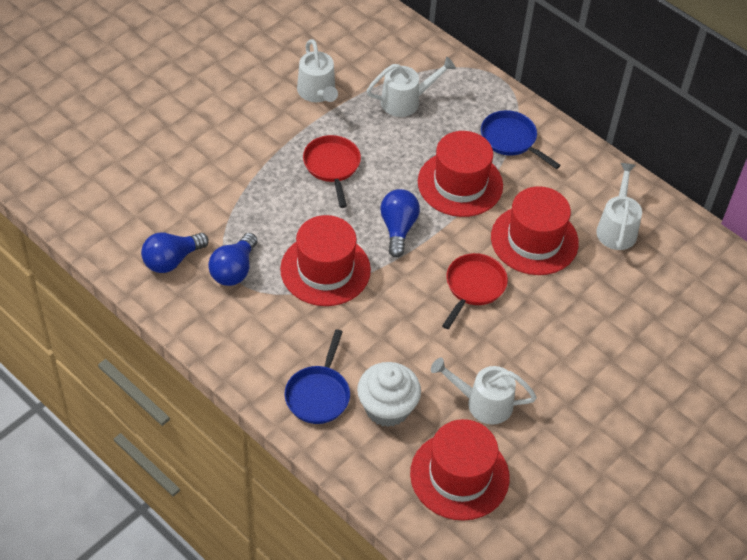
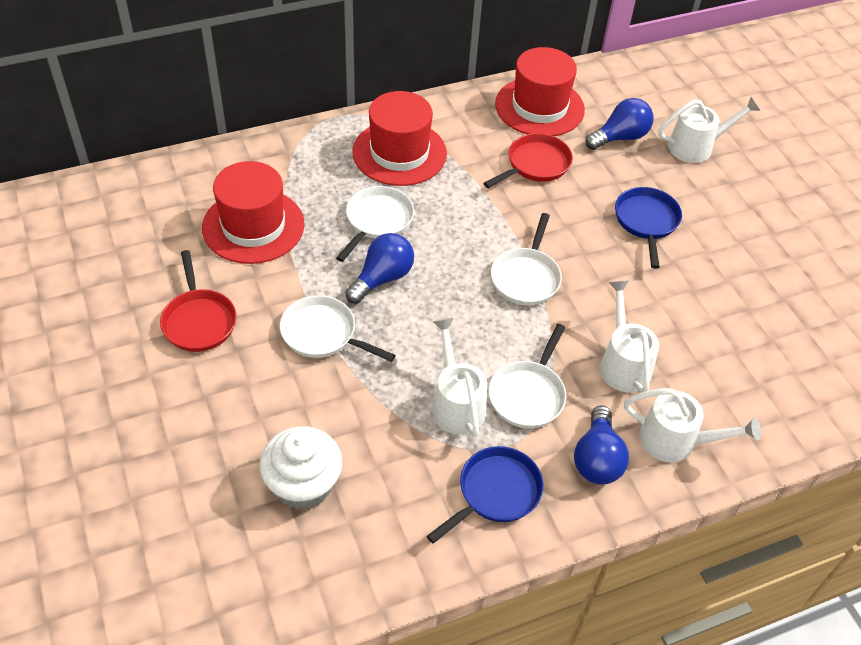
red hat: 4 -> 3
white pan: 0 -> 4

